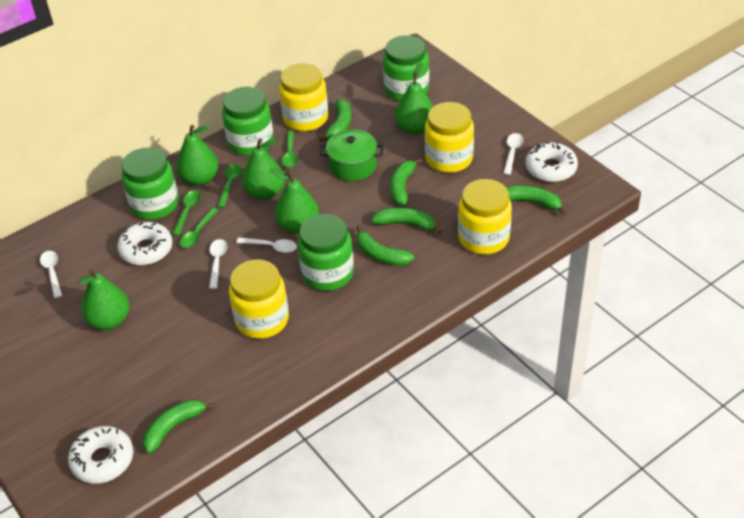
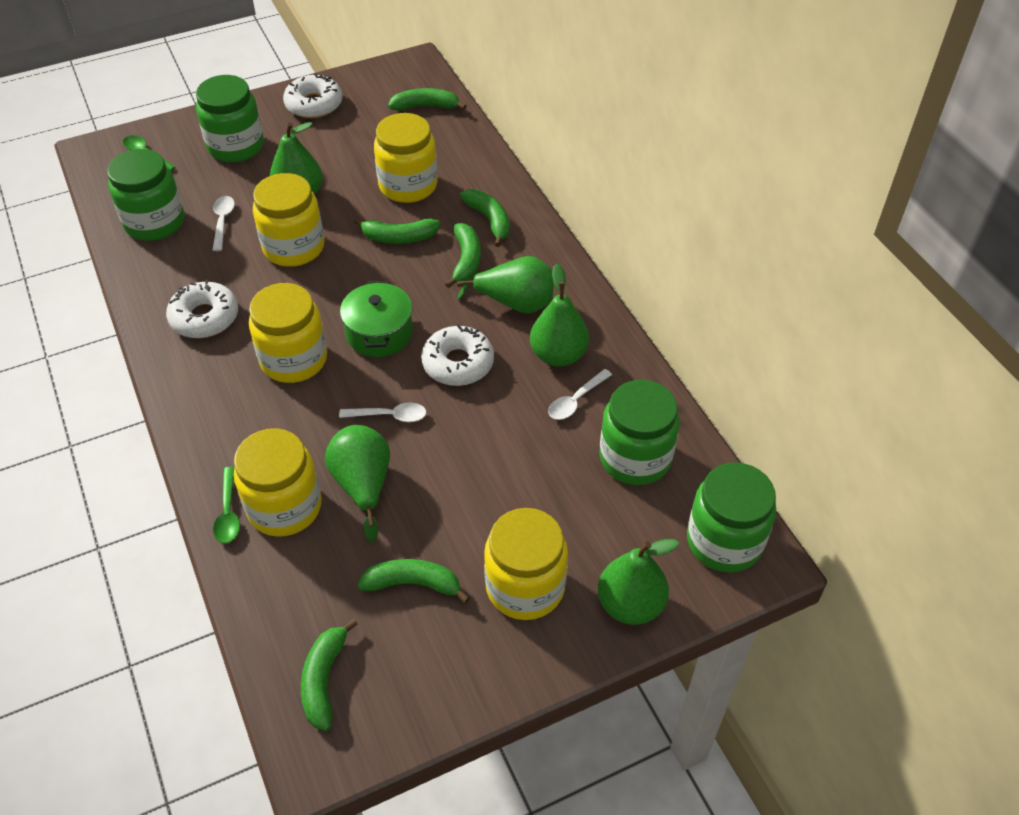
green spoon: 4 -> 2
white spoon: 4 -> 3
yellow jar: 4 -> 5

